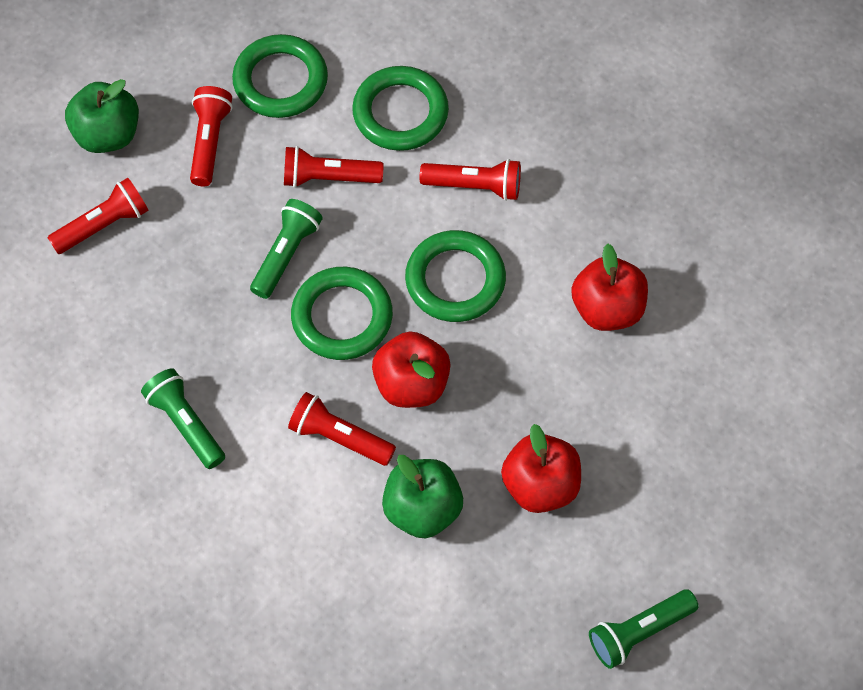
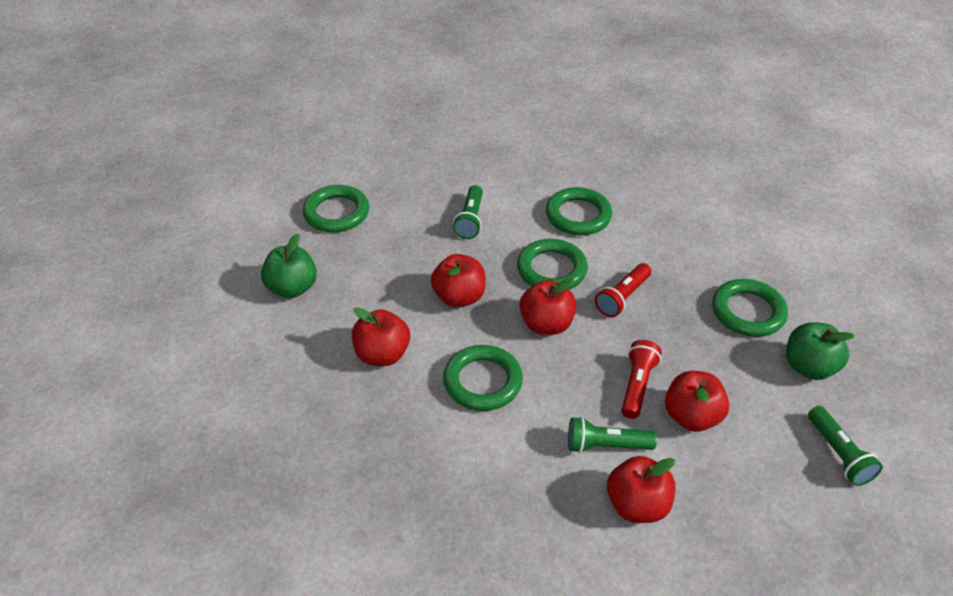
green ring: 4 -> 5
red apple: 3 -> 5
red flashlight: 5 -> 2

